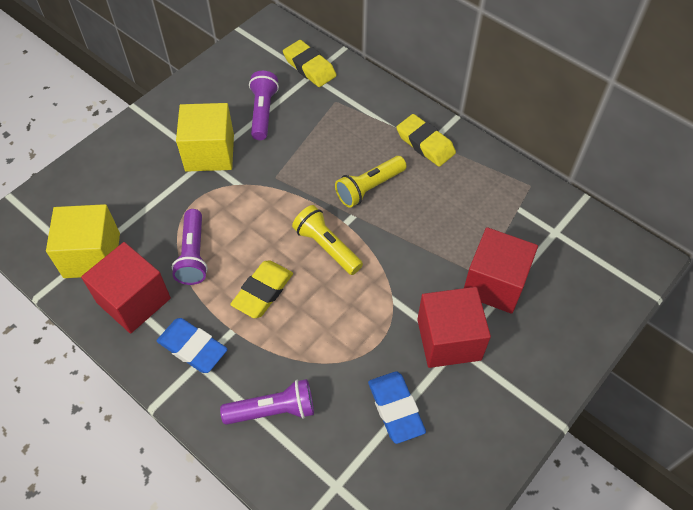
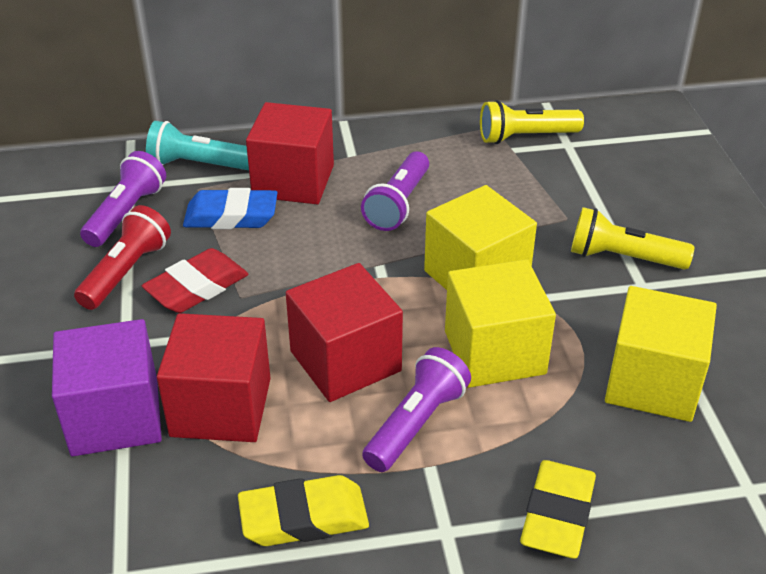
blue eraser: 2 -> 1
purple cube: 0 -> 1
red eraser: 0 -> 1
red flashlight: 0 -> 1
turquoise flashlight: 0 -> 1
yellow cube: 2 -> 3
yellow eraser: 3 -> 2

